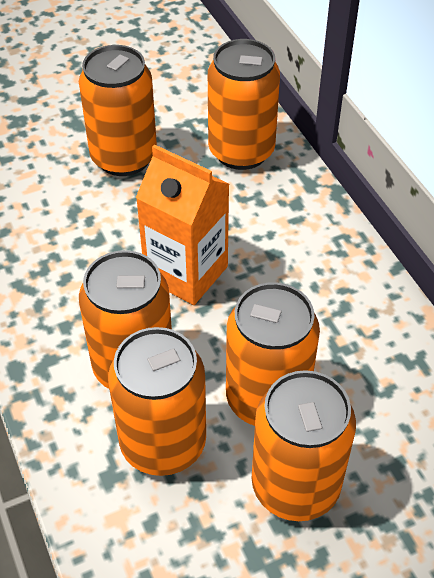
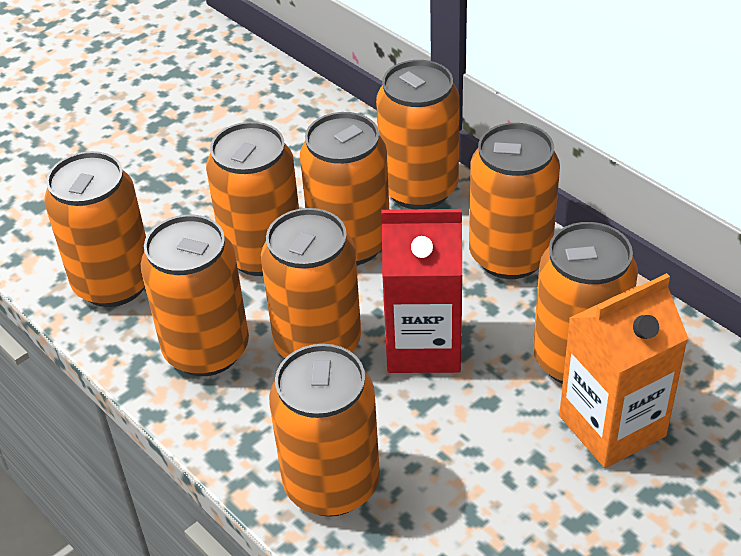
orange can: 6 -> 9
red carton: 0 -> 1

